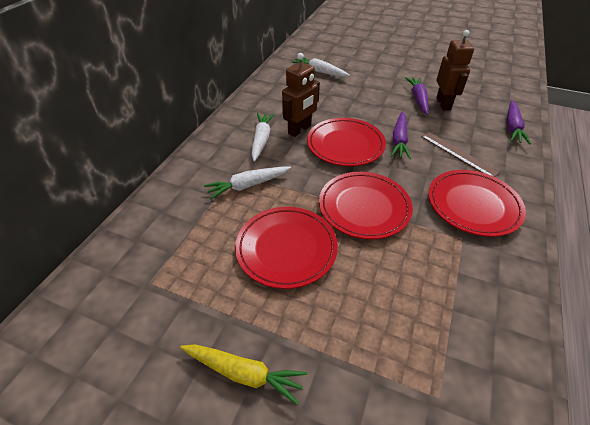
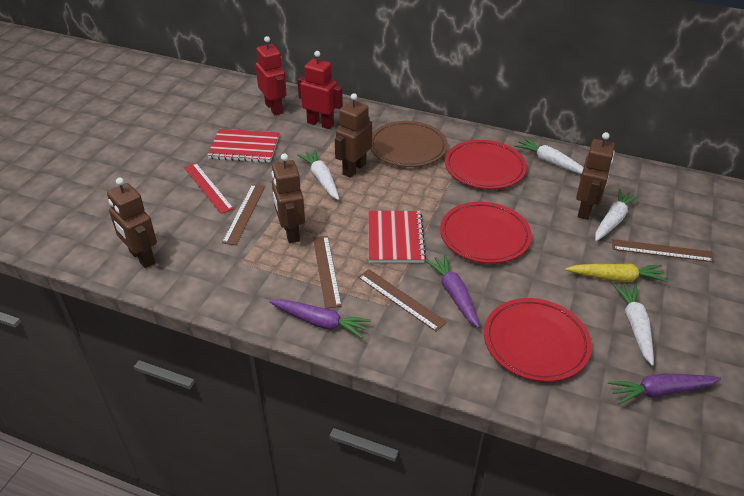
brown plate: 0 -> 1
brown robot: 2 -> 4
brown ruler: 1 -> 4
red notebook: 0 -> 2
red plate: 4 -> 3
red robot: 0 -> 2
red ruler: 0 -> 1
white carrot: 3 -> 4

